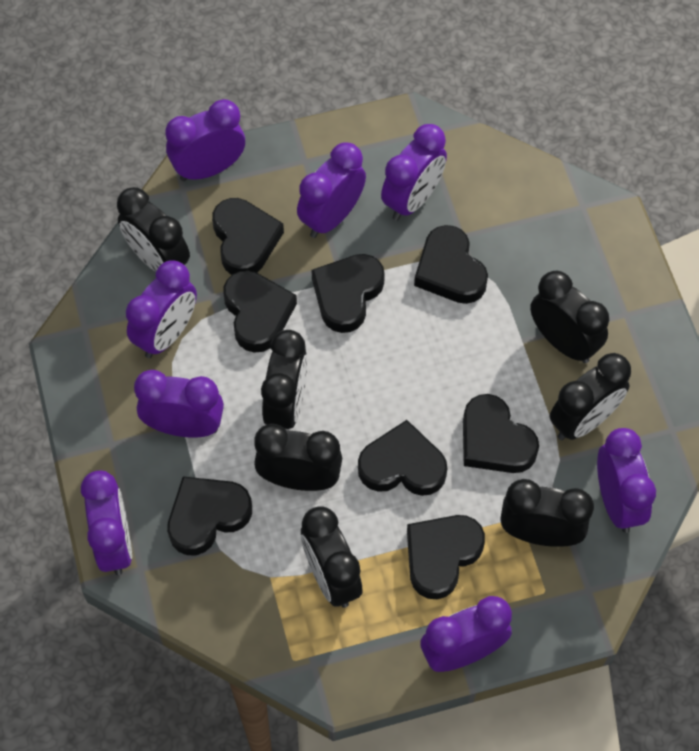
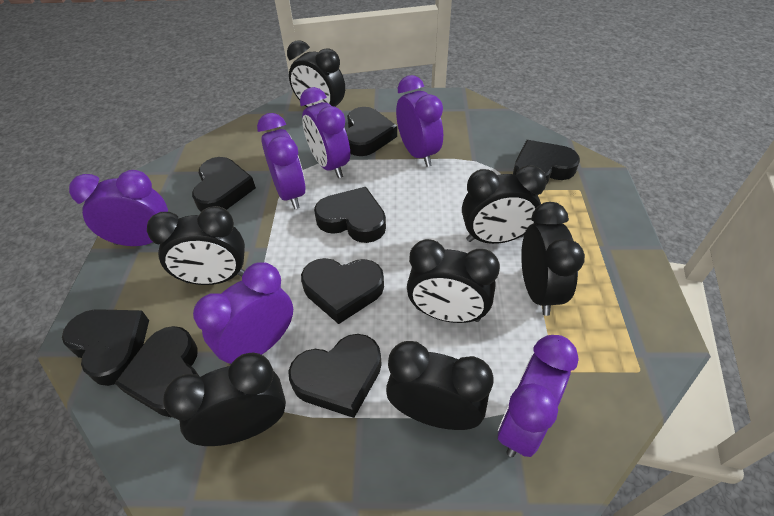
purple clock: 8 -> 6

